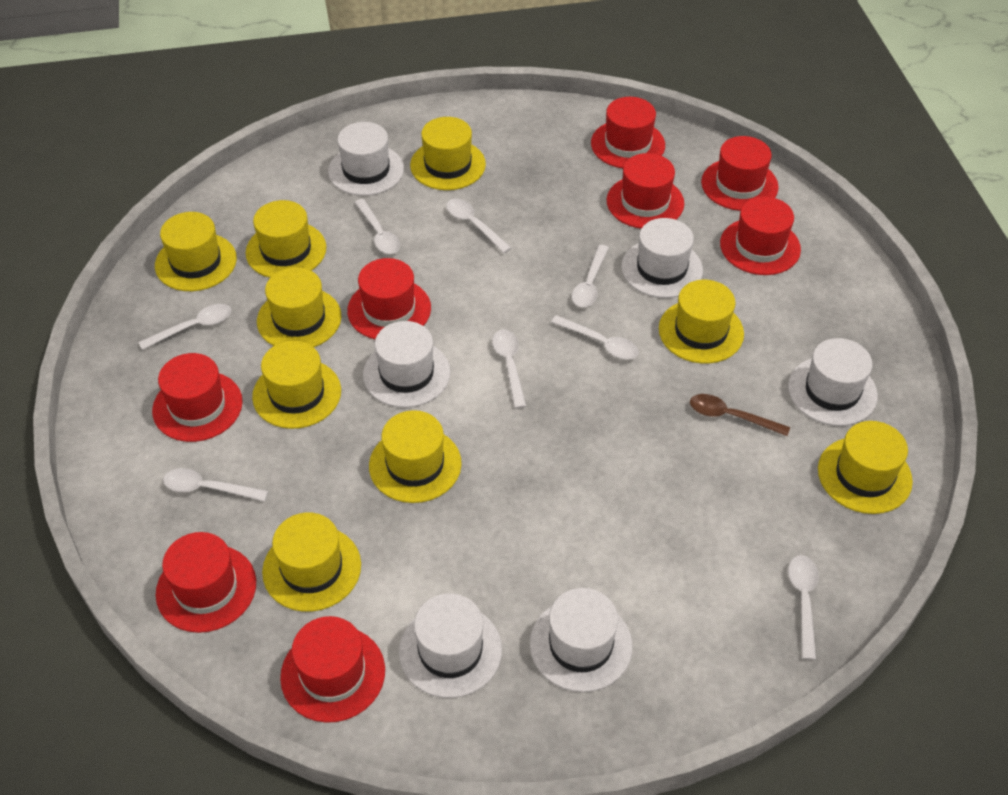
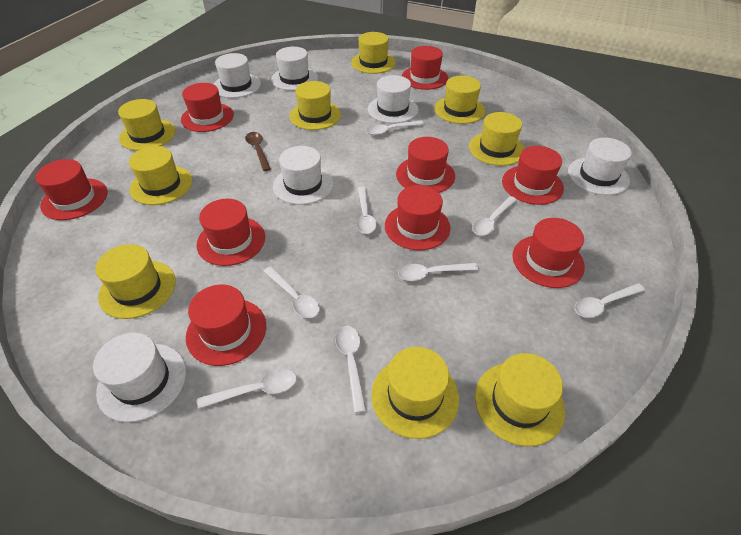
red hat: 8 -> 9

